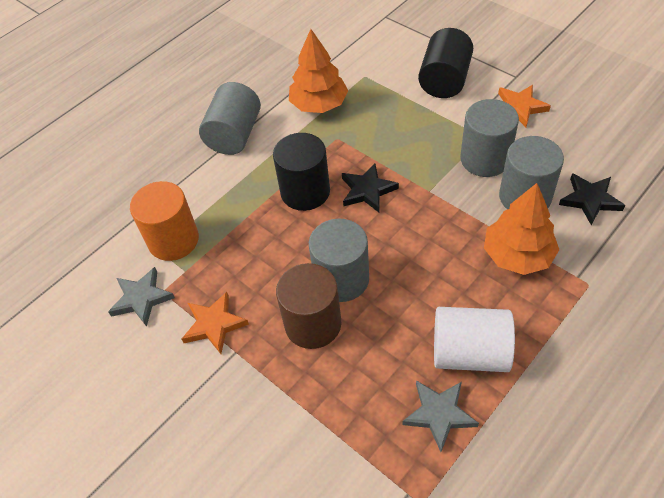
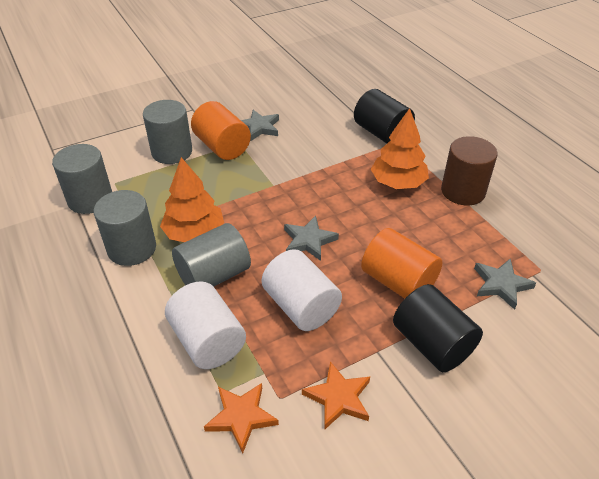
black star: 2 -> 0
grey star: 2 -> 3
orange cylinder: 1 -> 2
white cylinder: 1 -> 2

